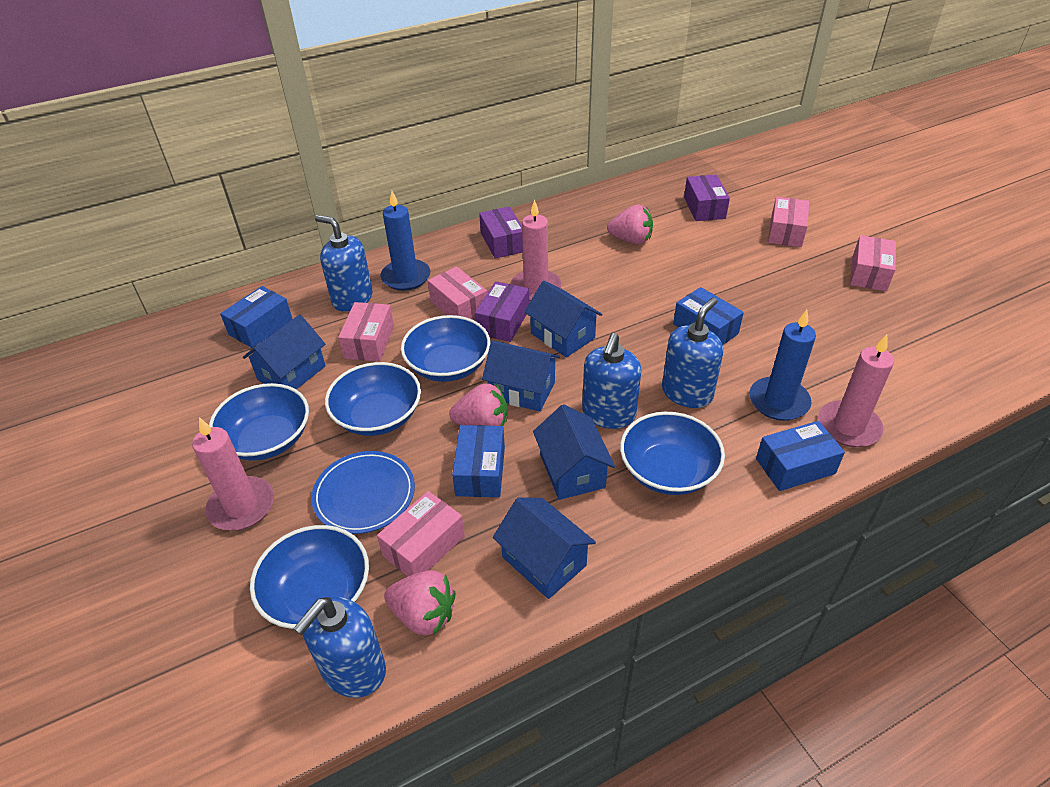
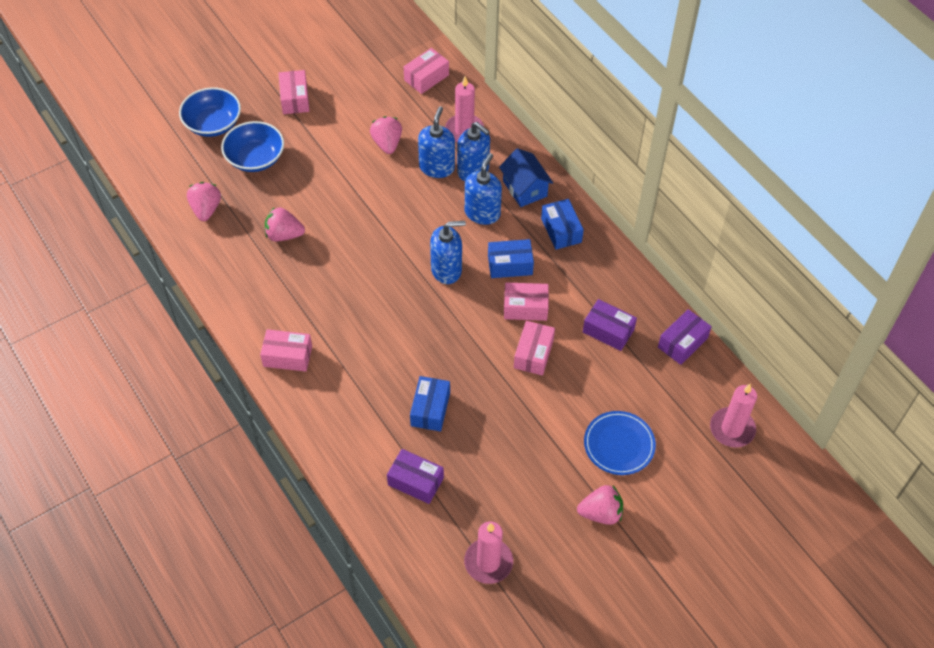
blue bowl: 5 -> 2
blue box: 4 -> 3
blue candle: 2 -> 0
blue house: 5 -> 1
pink strawberry: 3 -> 4

